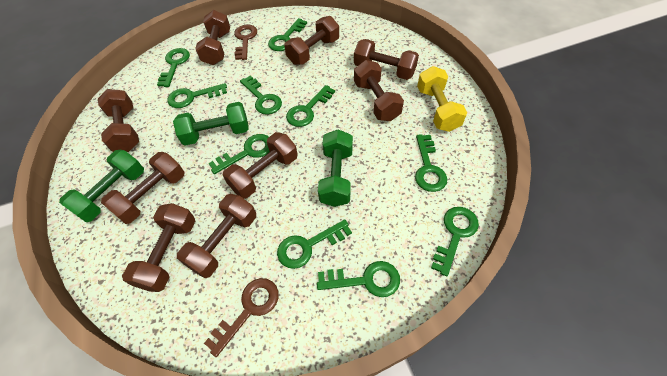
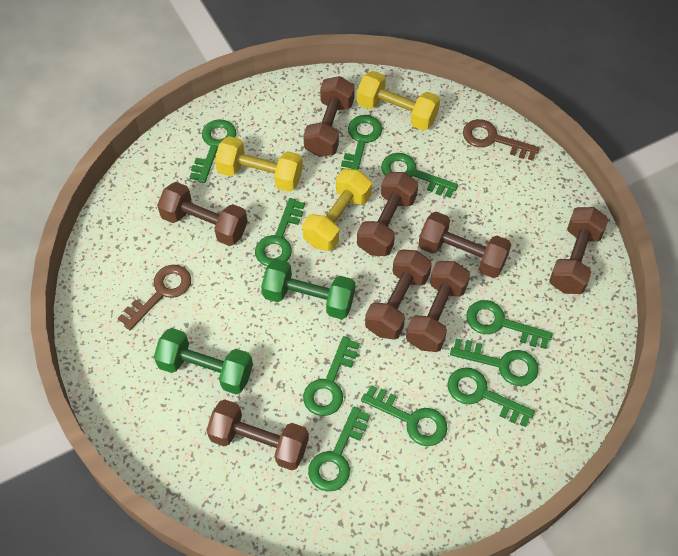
brown dumbbell: 9 -> 8
green dumbbell: 3 -> 2
yellow dumbbell: 1 -> 3

